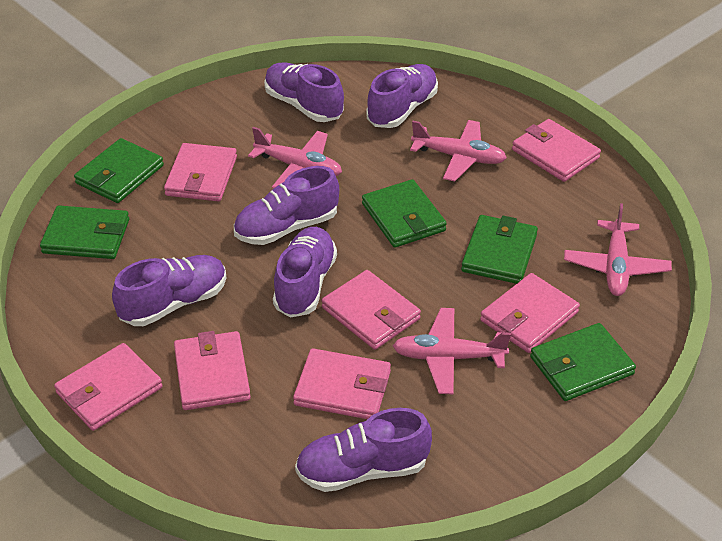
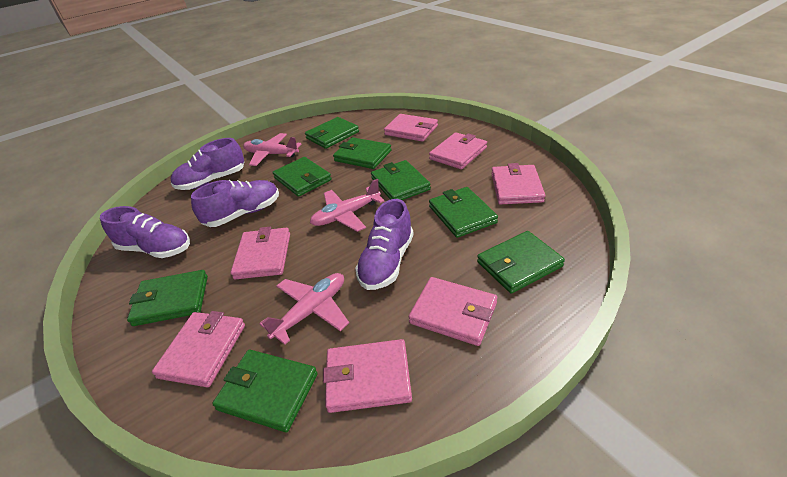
green wallet: 5 -> 8
pink plane: 4 -> 3
purple shoe: 6 -> 4

